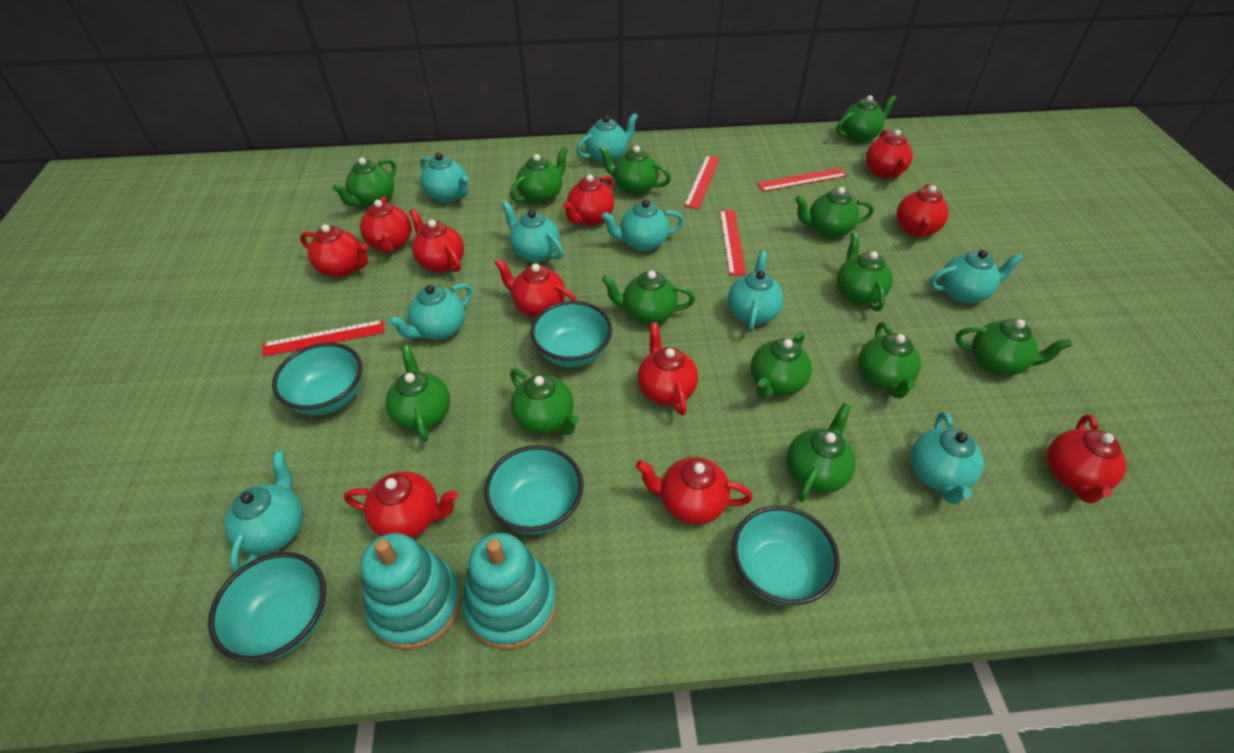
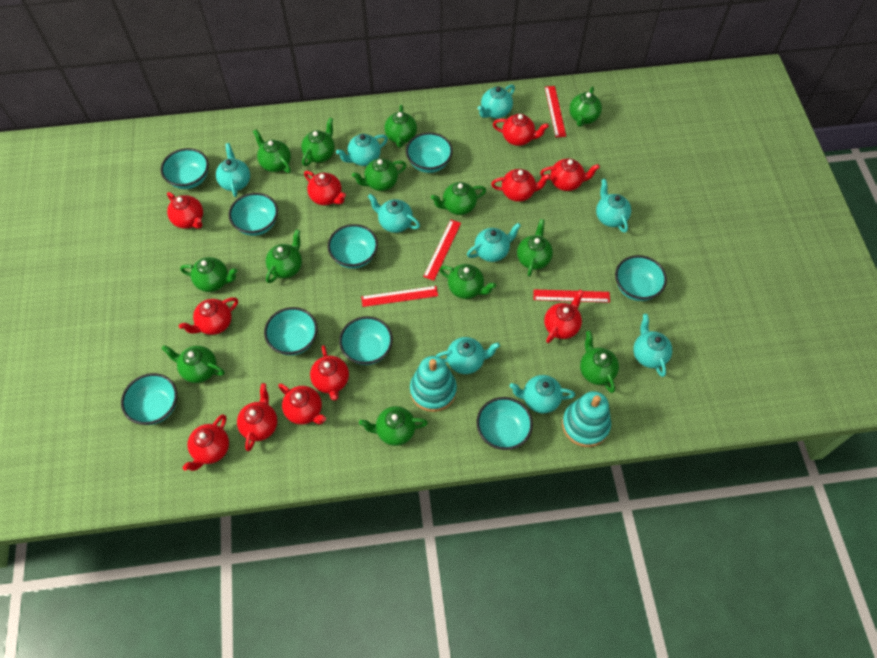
turquoise bowl: 5 -> 9

